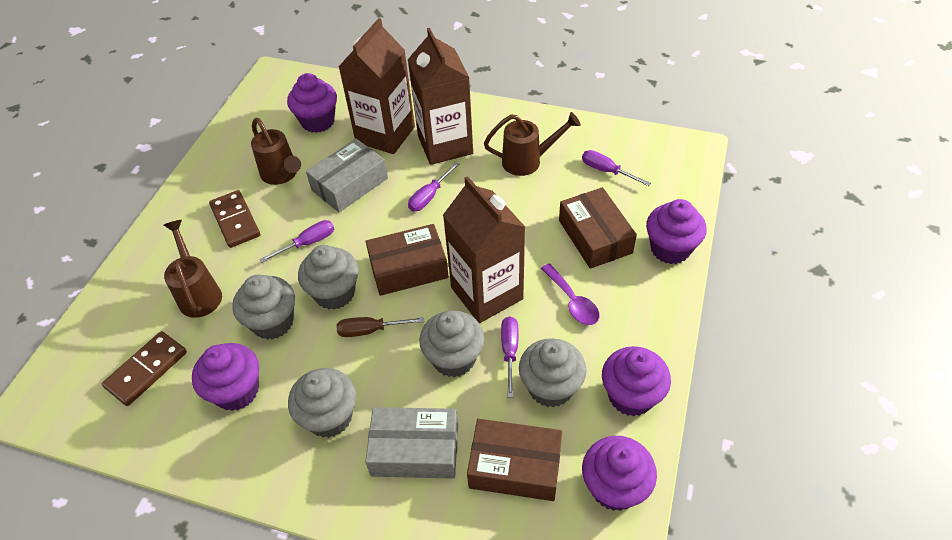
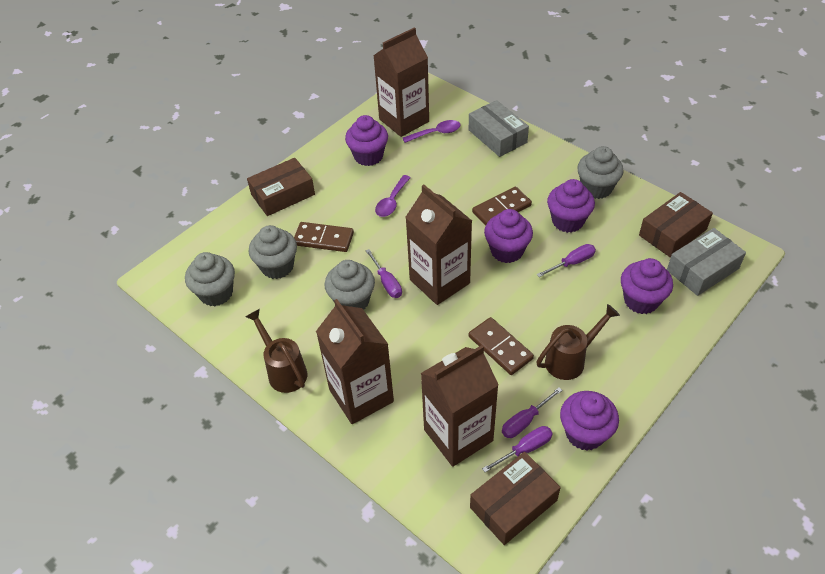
brown carton: 3 -> 4
brown domino: 2 -> 3
brown screwdriver: 1 -> 0
brown watering can: 3 -> 2
grey cupcake: 5 -> 4
purple spoon: 1 -> 2

